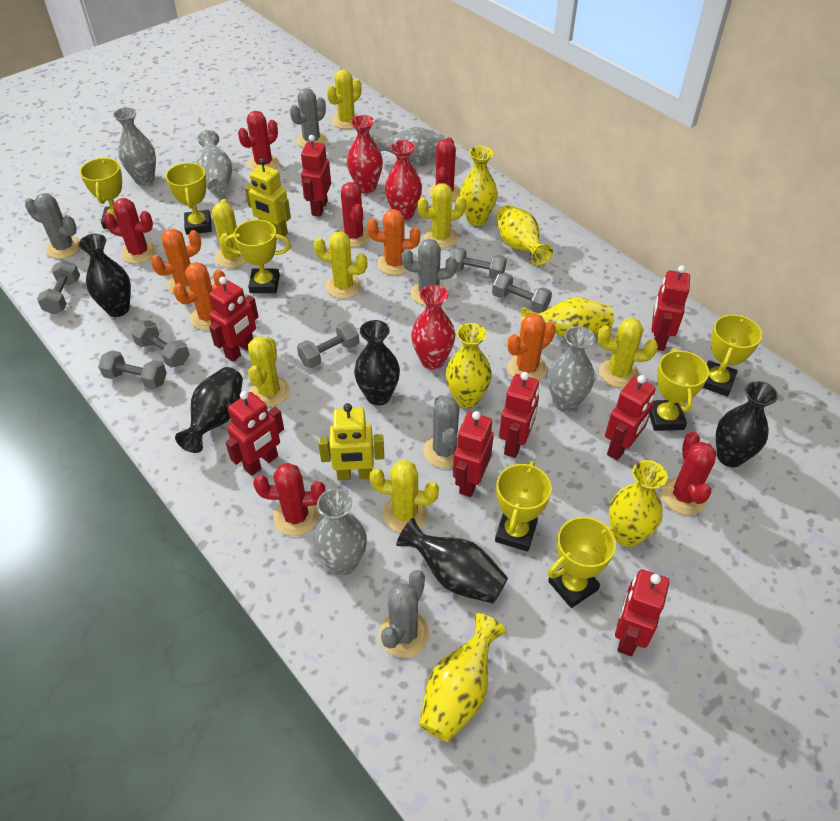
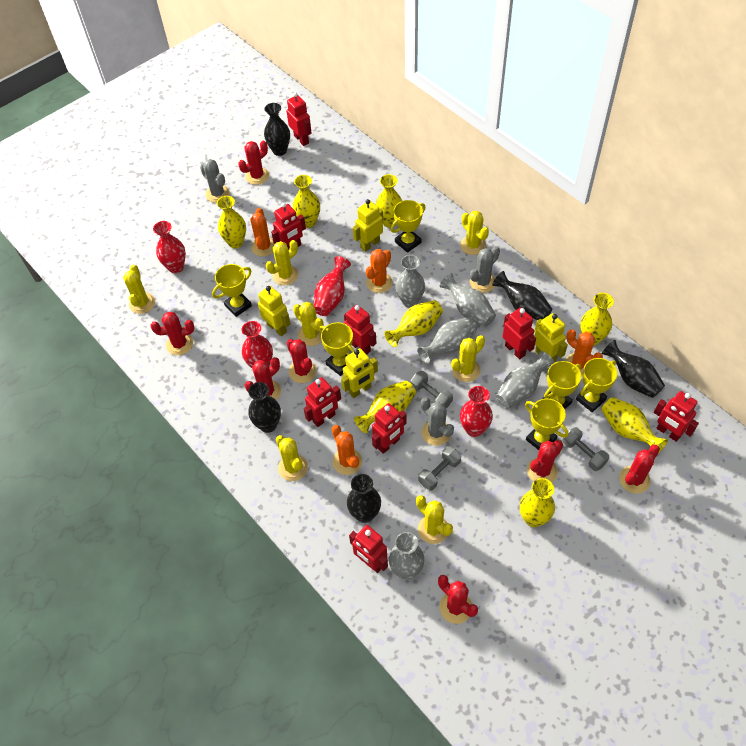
grey cactus: 5 -> 3
grey dumbbell: 6 -> 3
red cactus: 6 -> 7
red vase: 3 -> 4
yellow robot: 2 -> 4
yellow trophy: 7 -> 6
yellow vase: 6 -> 8

